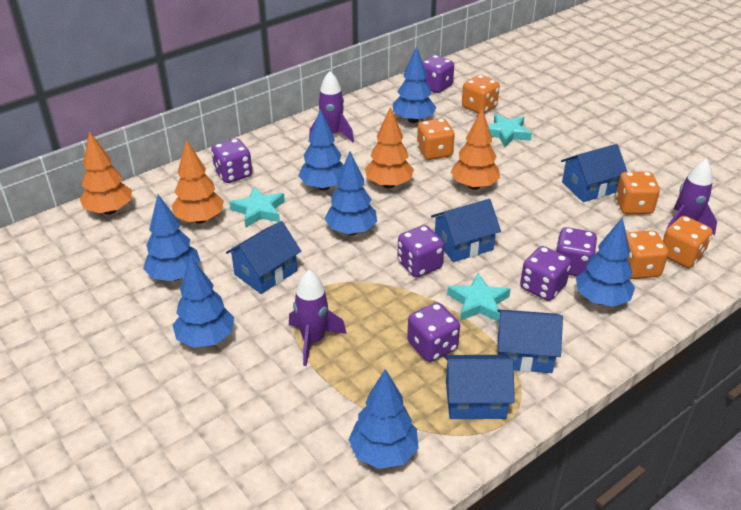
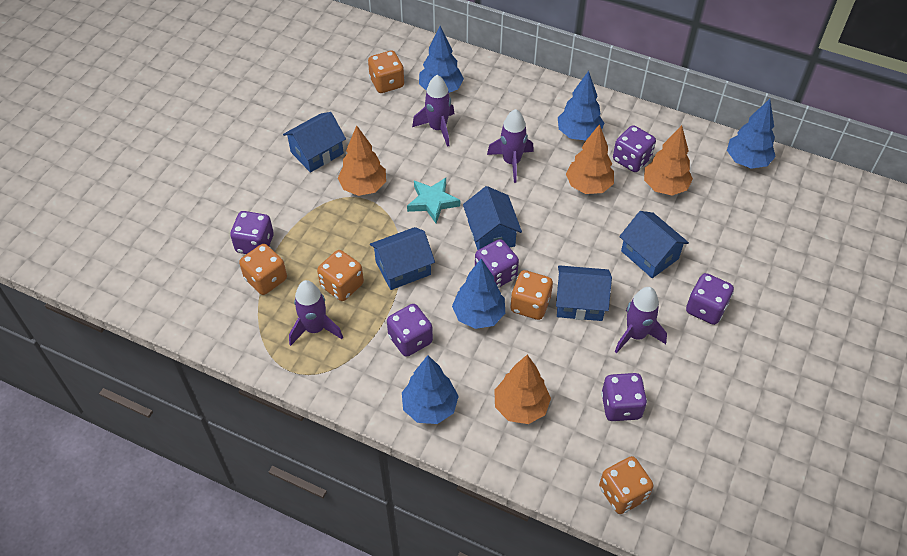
blue tree: 7 -> 5
purple rocket: 3 -> 4
turquoise star: 3 -> 1

